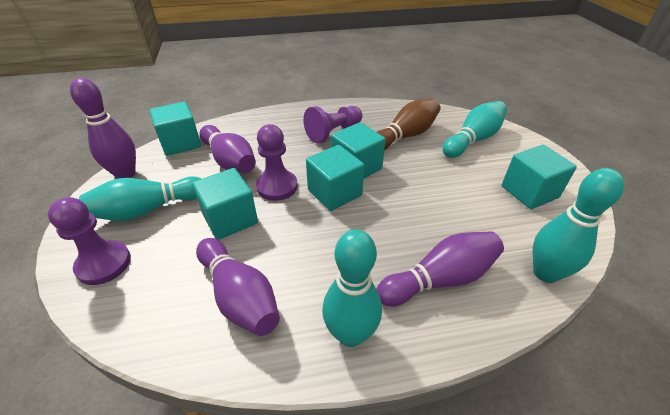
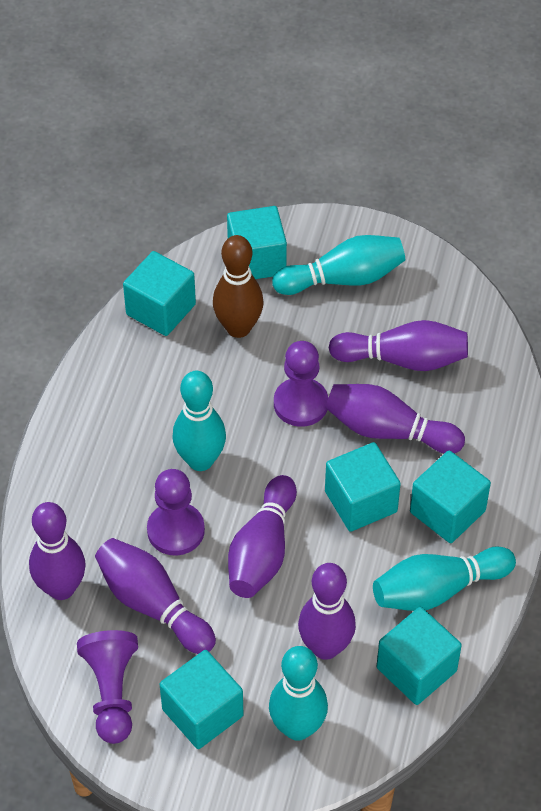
purple bowling pin: 4 -> 6
turquoise cube: 5 -> 6

